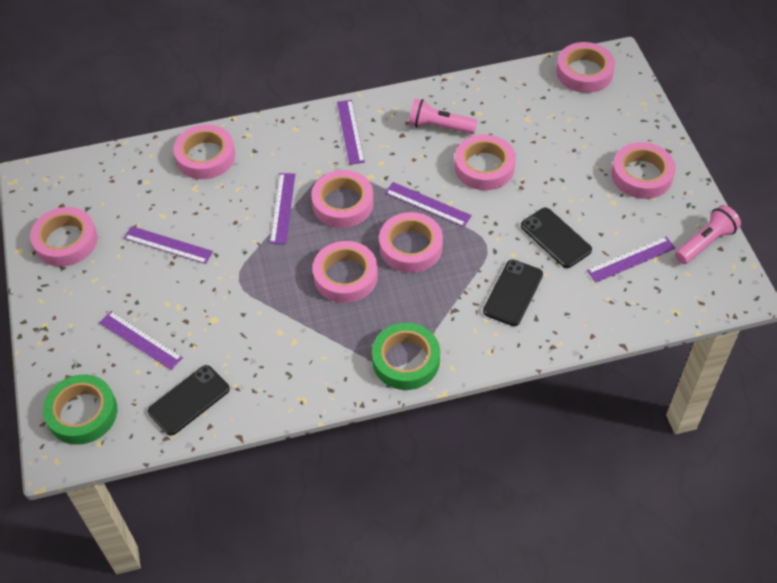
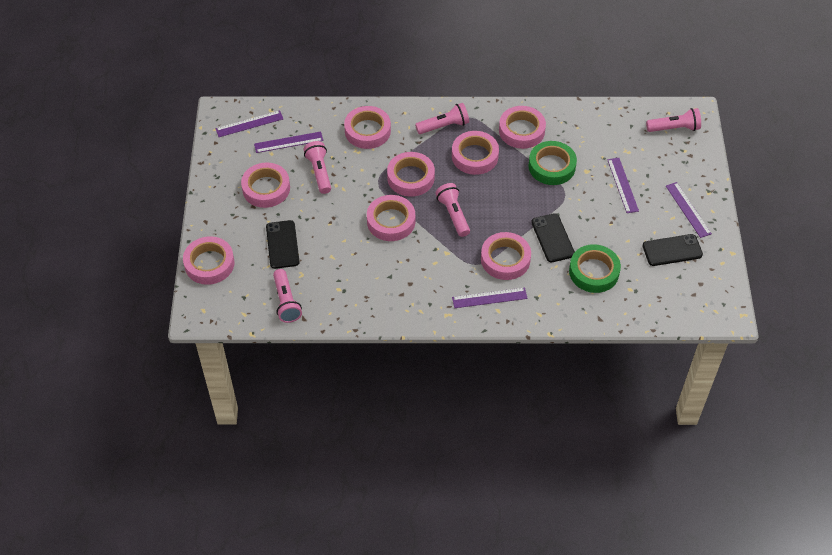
pink flashlight: 2 -> 5
purple ruler: 6 -> 5

